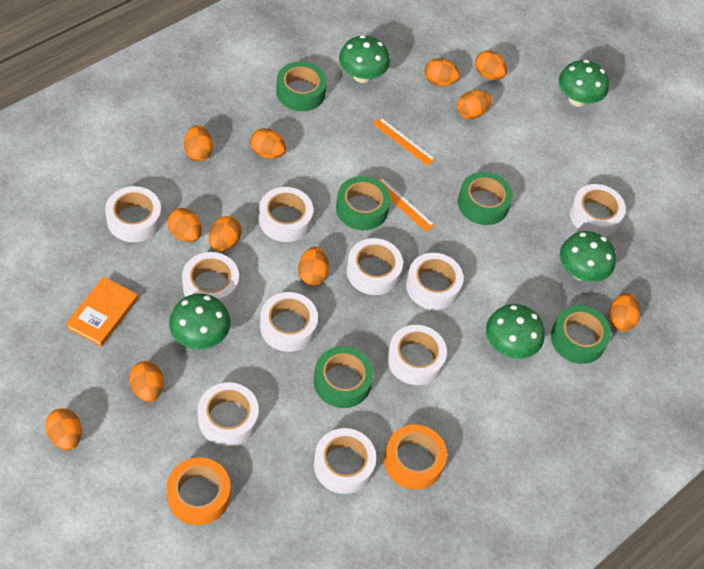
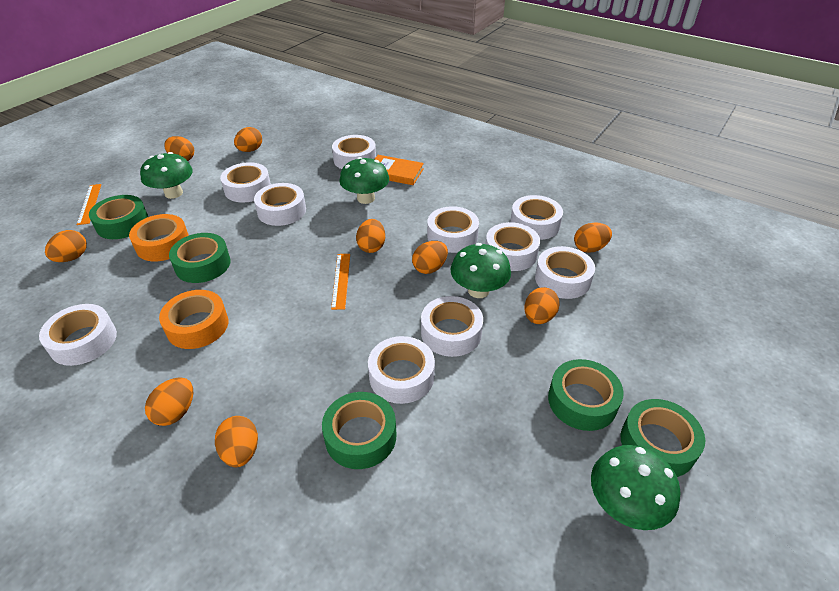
green mushroom: 5 -> 4
orange egg: 11 -> 9

